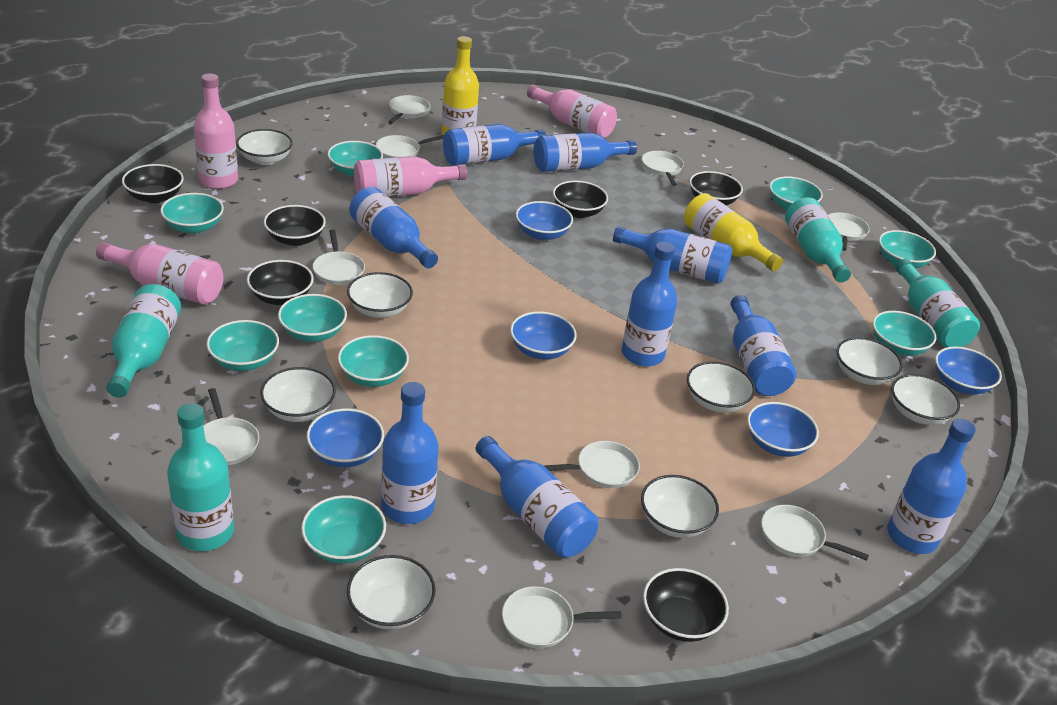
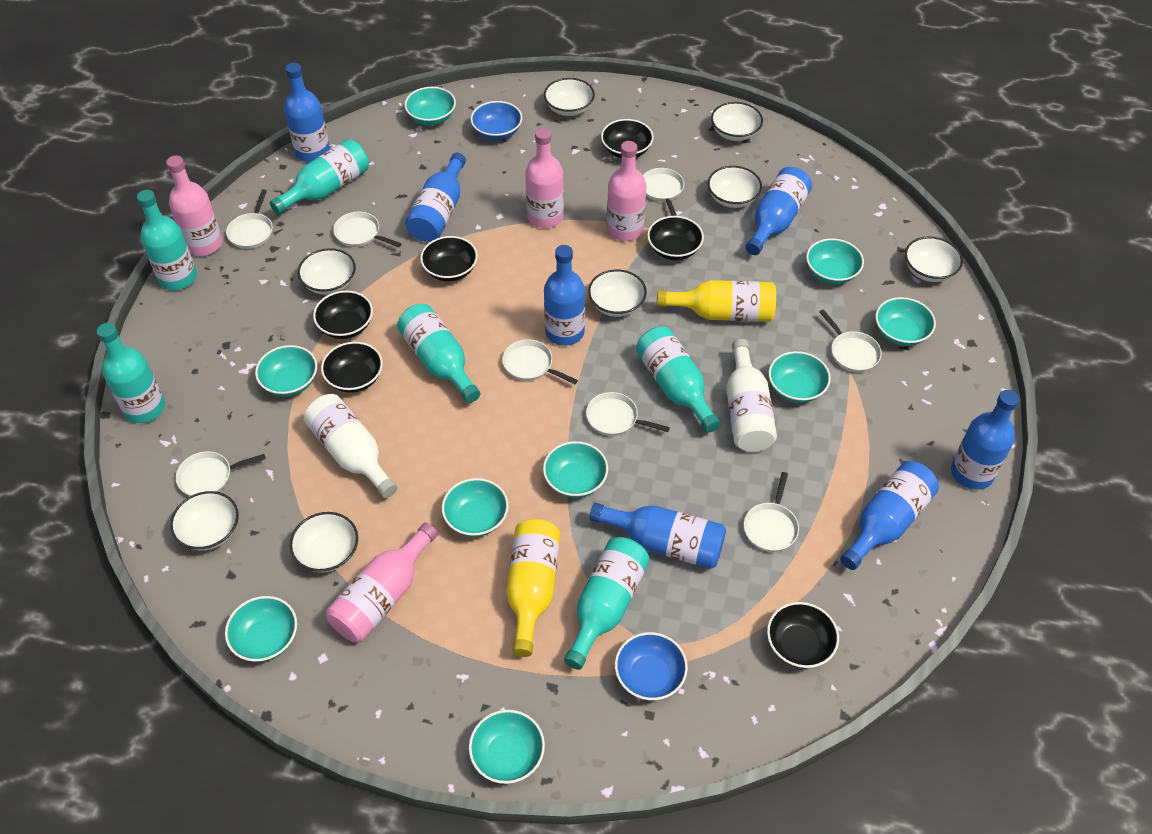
blue bottle: 9 -> 7
blue bowl: 5 -> 2
turquoise bottle: 4 -> 6
white bottle: 0 -> 2
white pan: 9 -> 8

